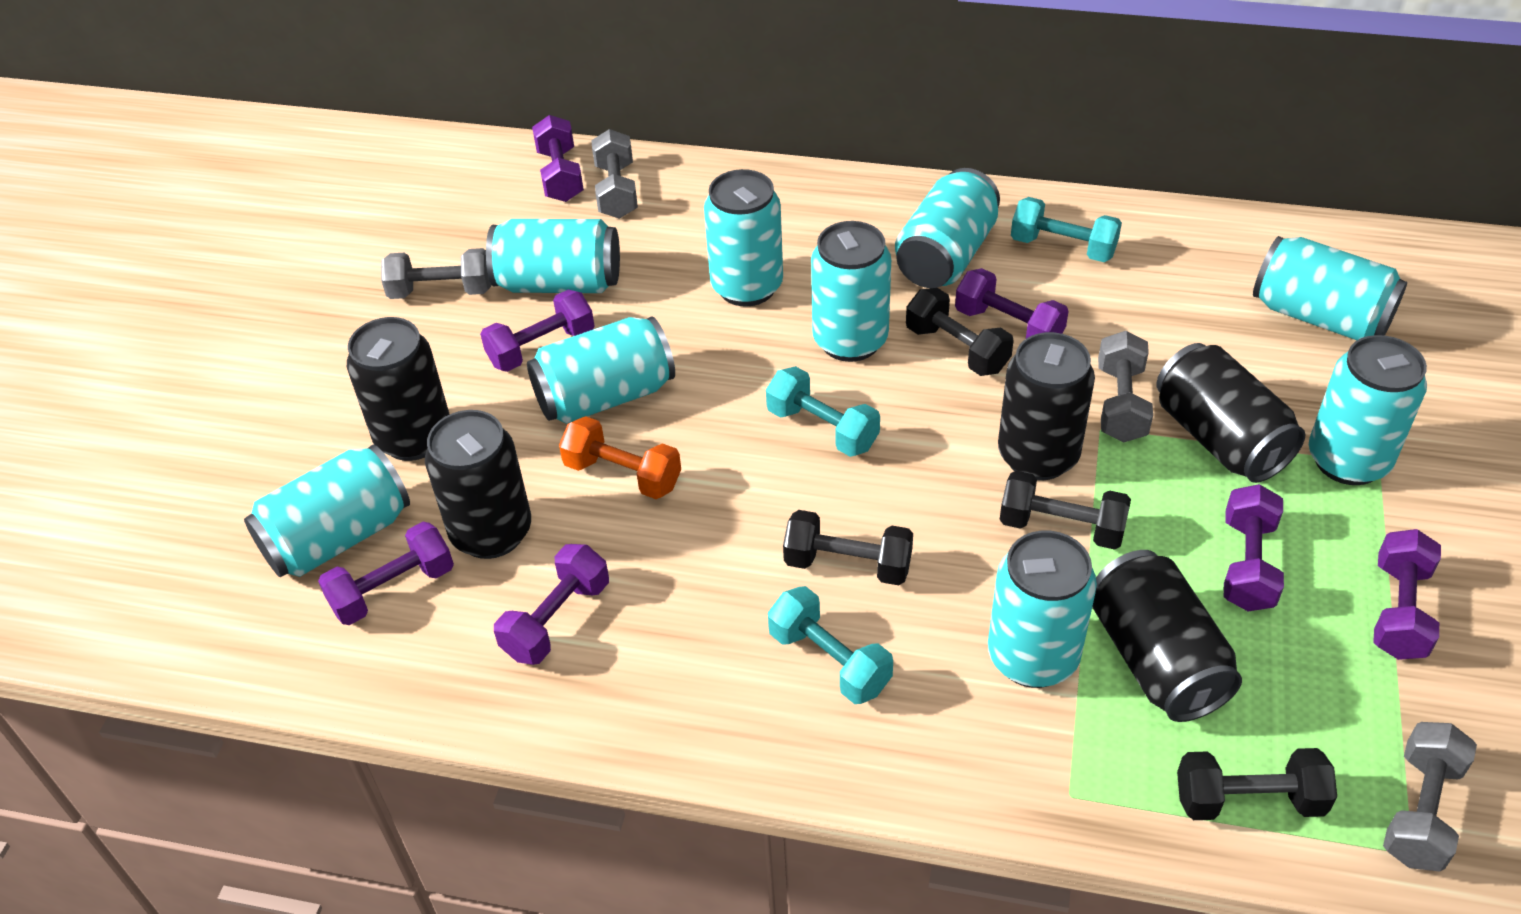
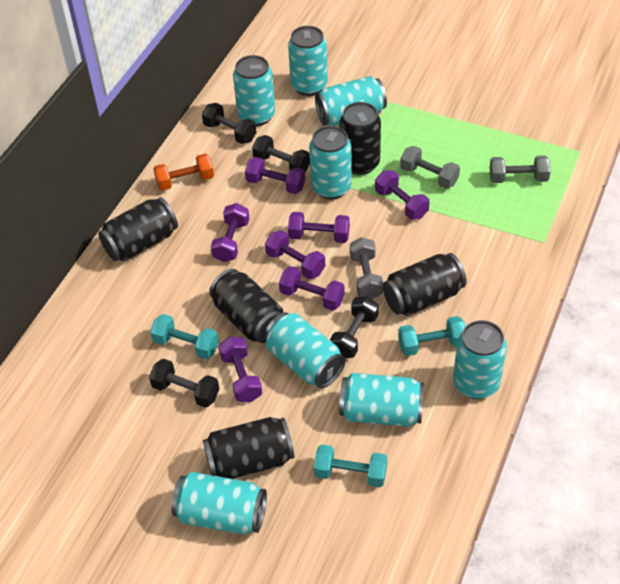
grey dumbbell: 4 -> 3
turquoise can: 9 -> 8

